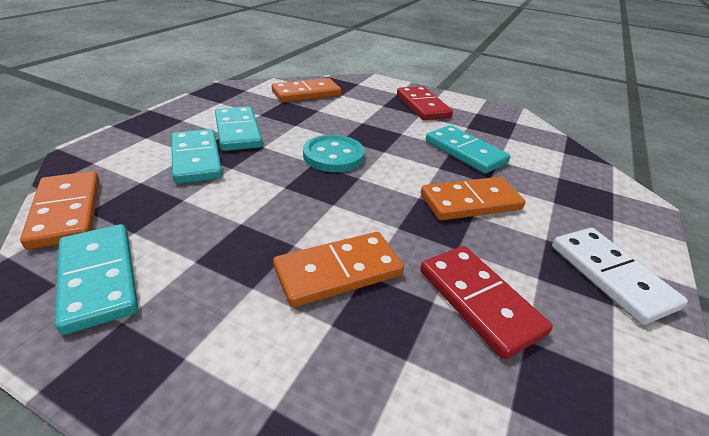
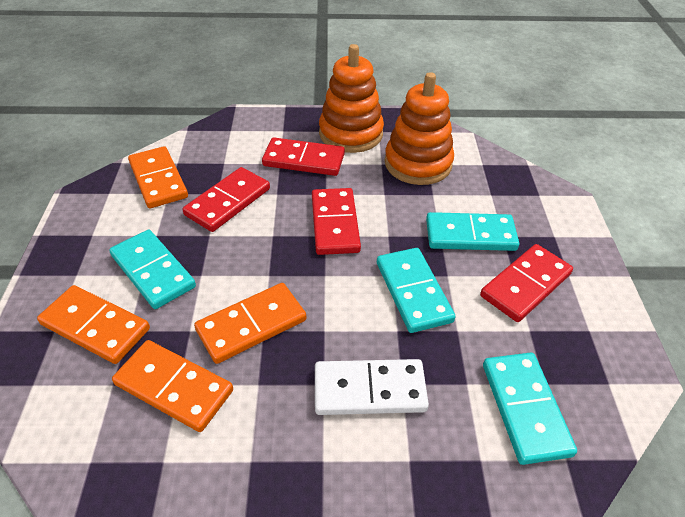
orange stacking toy: 0 -> 2
red domino: 2 -> 4
turquoise button: 1 -> 0

